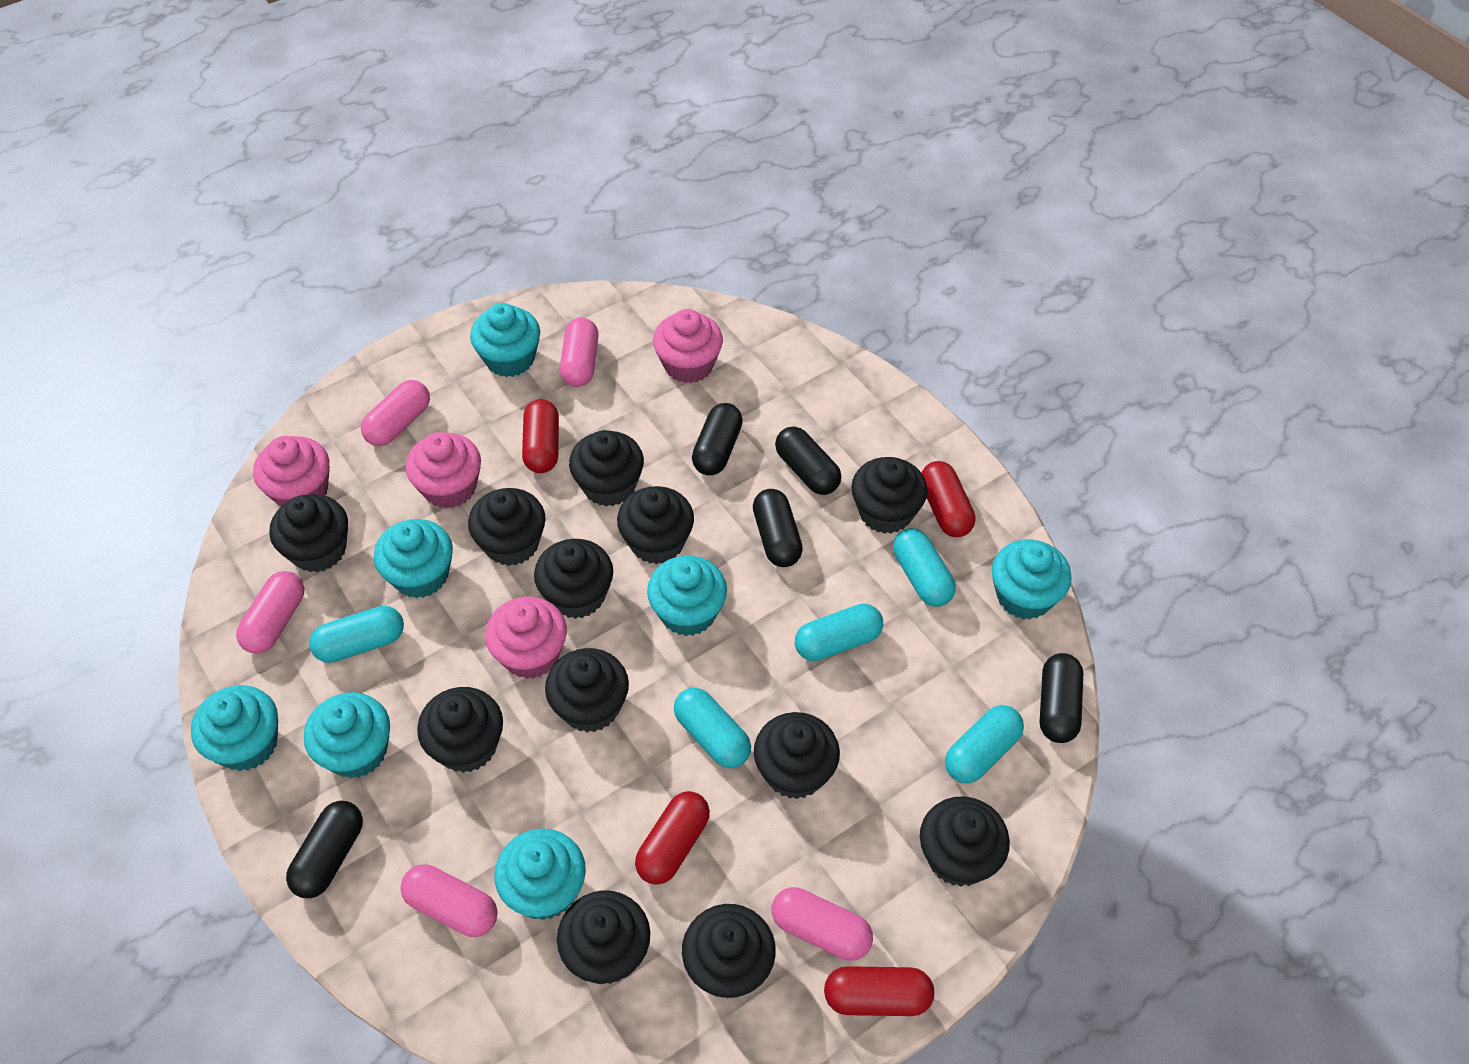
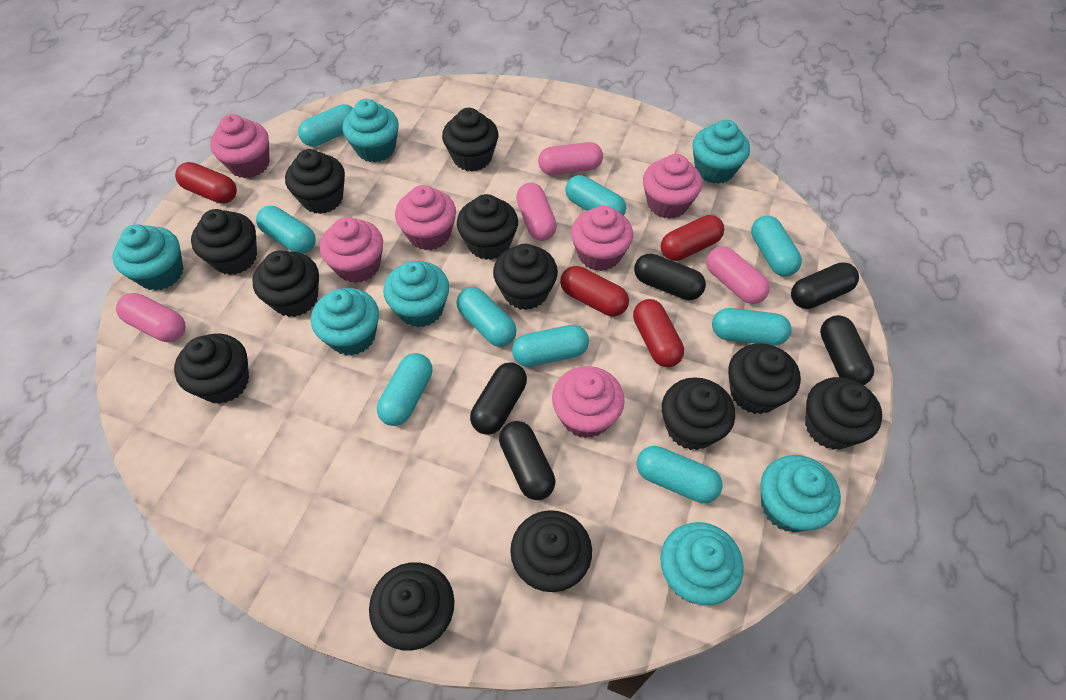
pink capsule: 5 -> 4
pink cupcake: 4 -> 6
turquoise capsule: 5 -> 9

